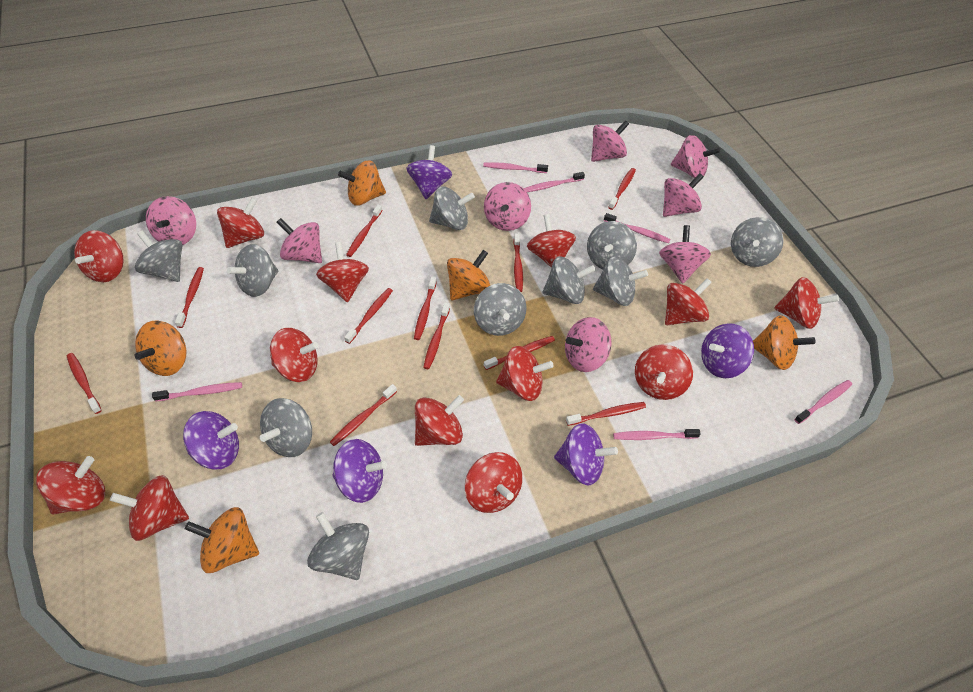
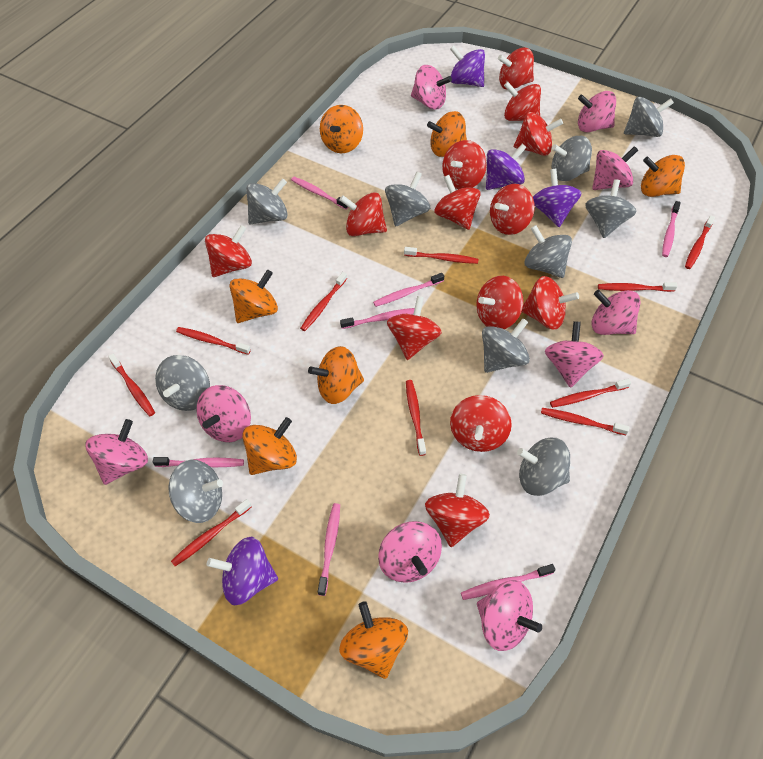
orange spinning top: 5 -> 7
pink spinning top: 8 -> 9
pink toothbrush: 6 -> 7
purple spinning top: 5 -> 4
red toothbrush: 11 -> 10

